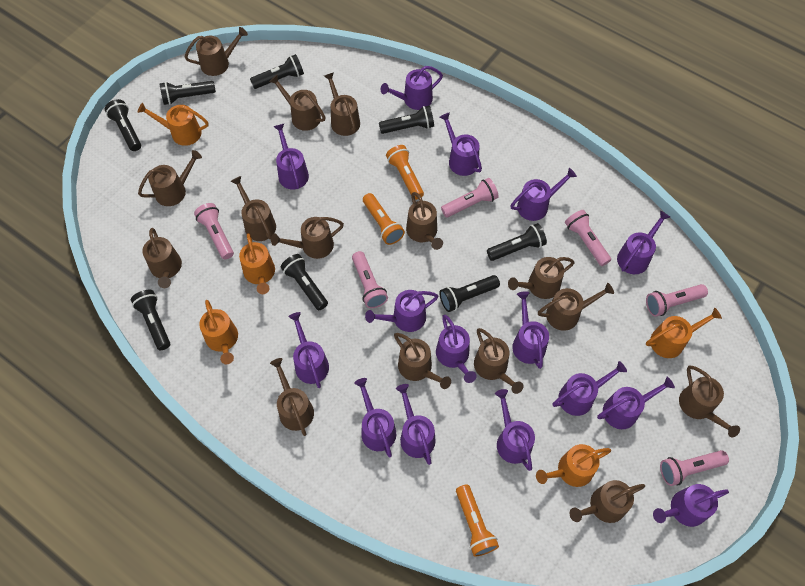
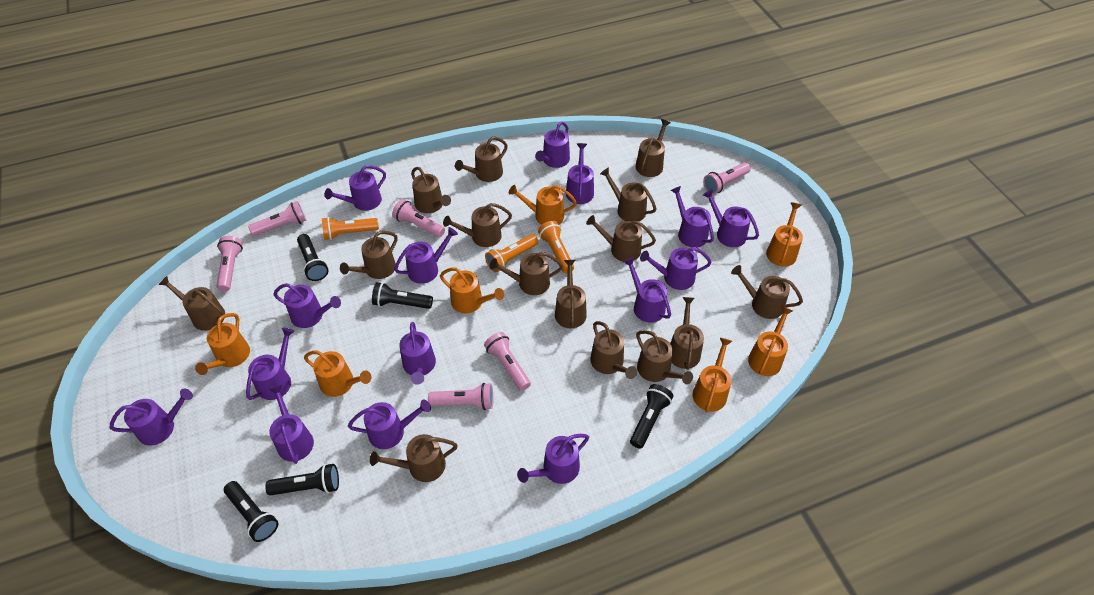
black flashlight: 8 -> 5
orange watering can: 5 -> 7

